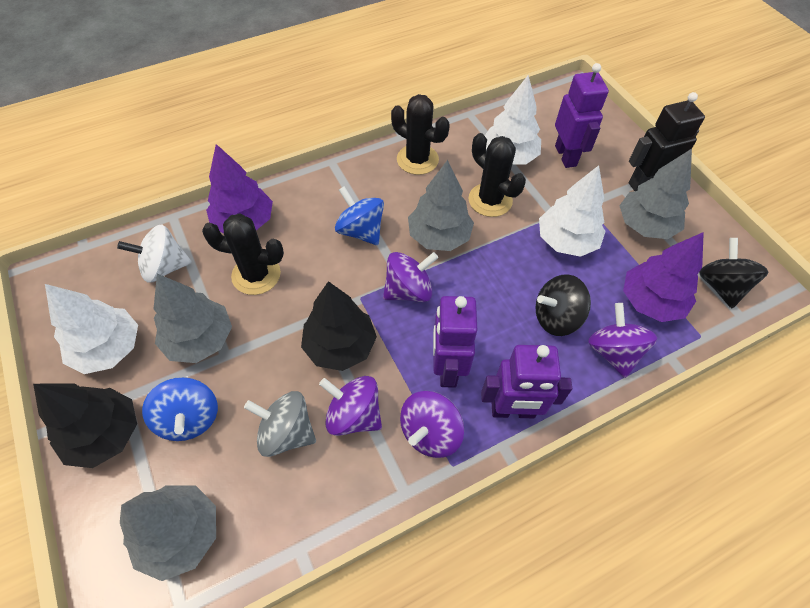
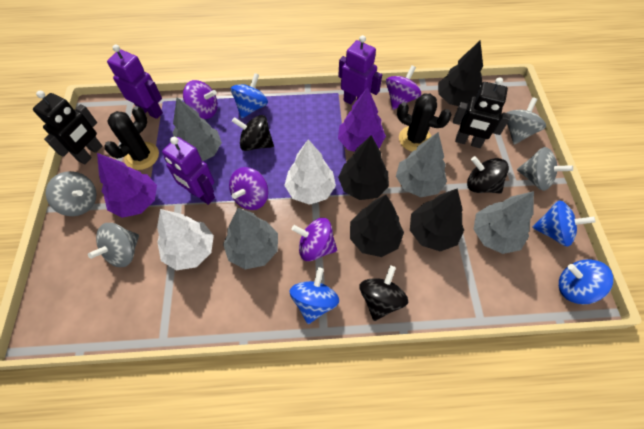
black cactus: 3 -> 2
black robot: 1 -> 2
black spinning top: 2 -> 3
black tree: 2 -> 4
blue spinning top: 2 -> 4
grey spinning top: 1 -> 4
white spinning top: 1 -> 0
white tree: 3 -> 2

